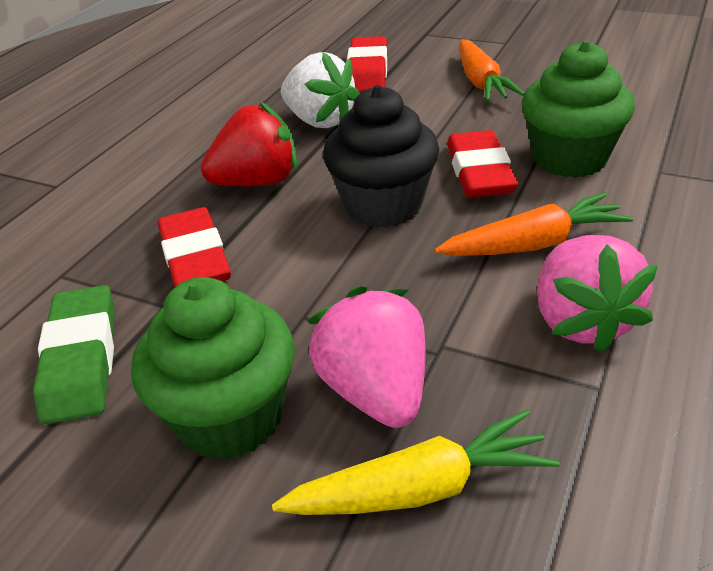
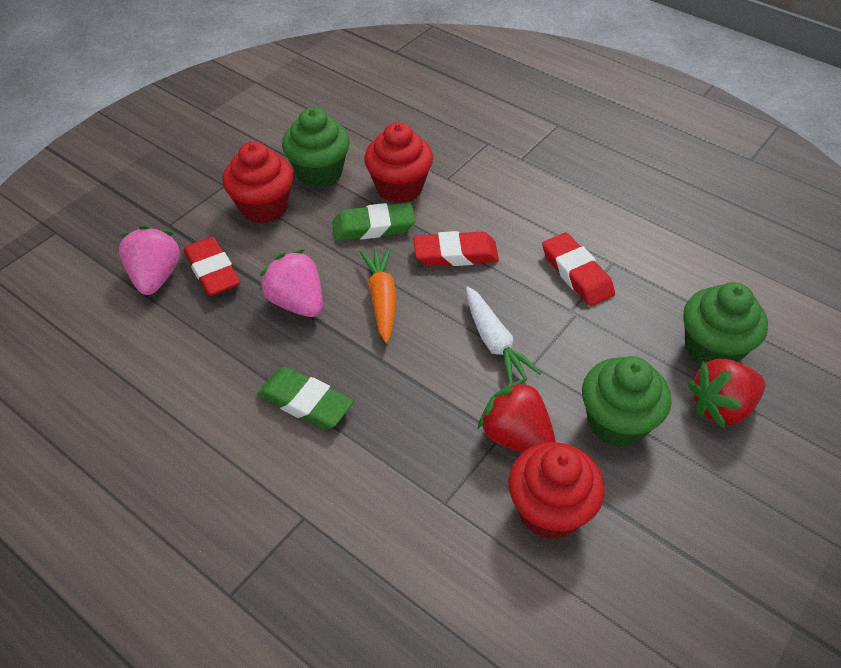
black cupcake: 1 -> 0
green cupcake: 2 -> 3
green eraser: 1 -> 2
orange carrot: 2 -> 1
red cupcake: 0 -> 3
red strawberry: 1 -> 2
white carrot: 0 -> 1
white strawberry: 1 -> 0
yellow carrot: 1 -> 0

